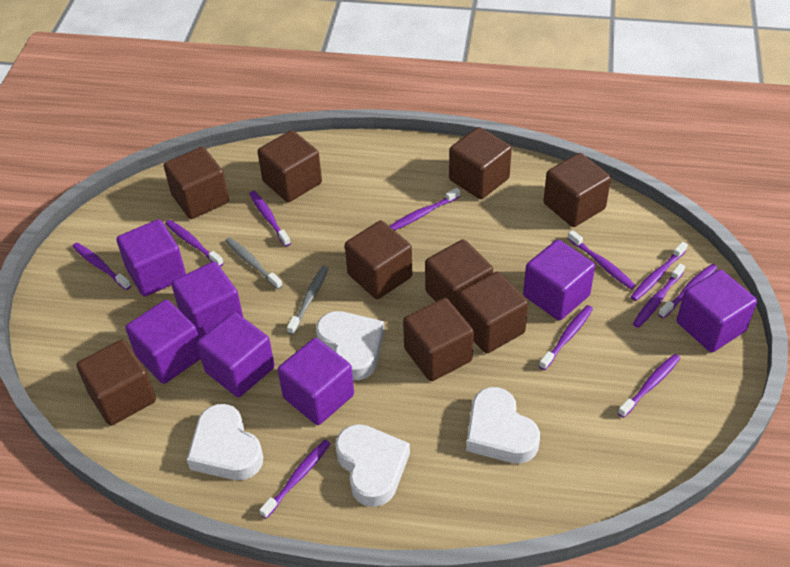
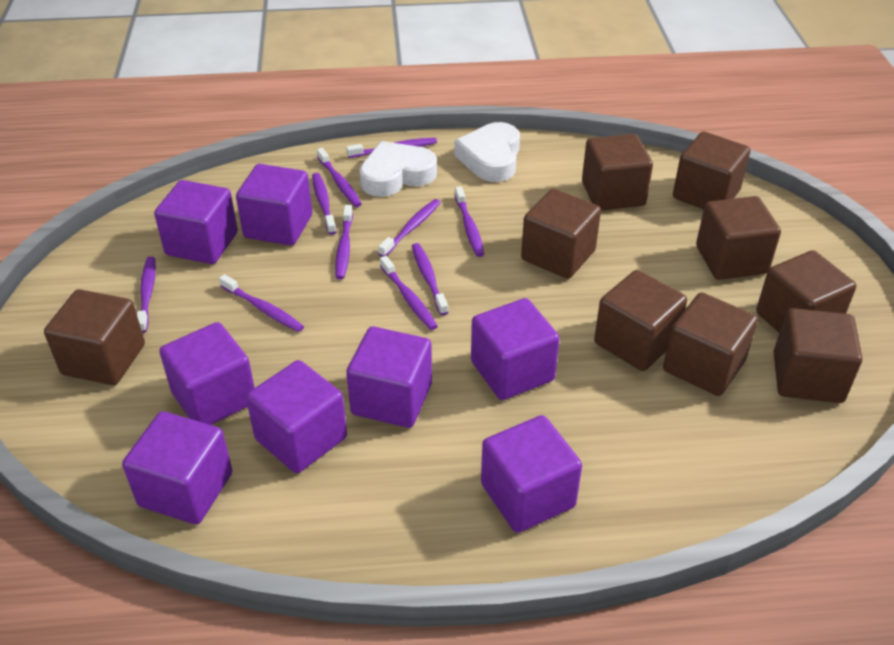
grey toothbrush: 2 -> 0
purple cube: 7 -> 8
purple toothbrush: 11 -> 10
white heart: 4 -> 2

